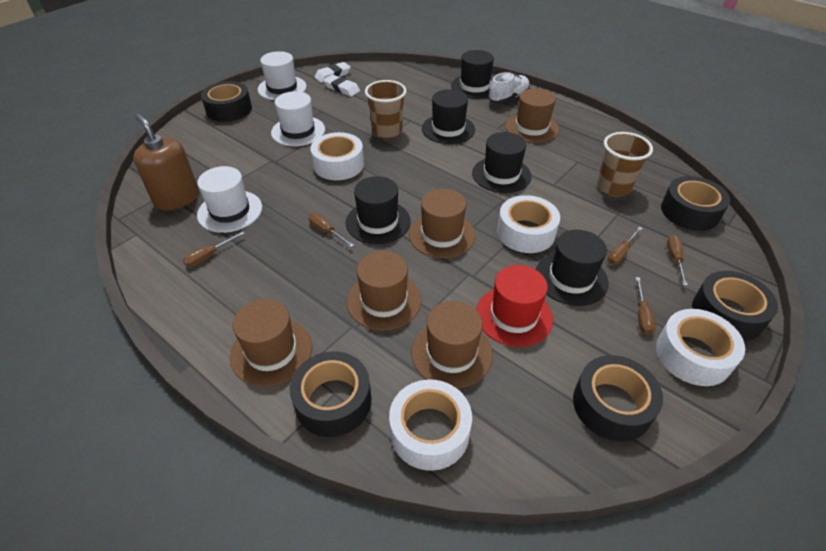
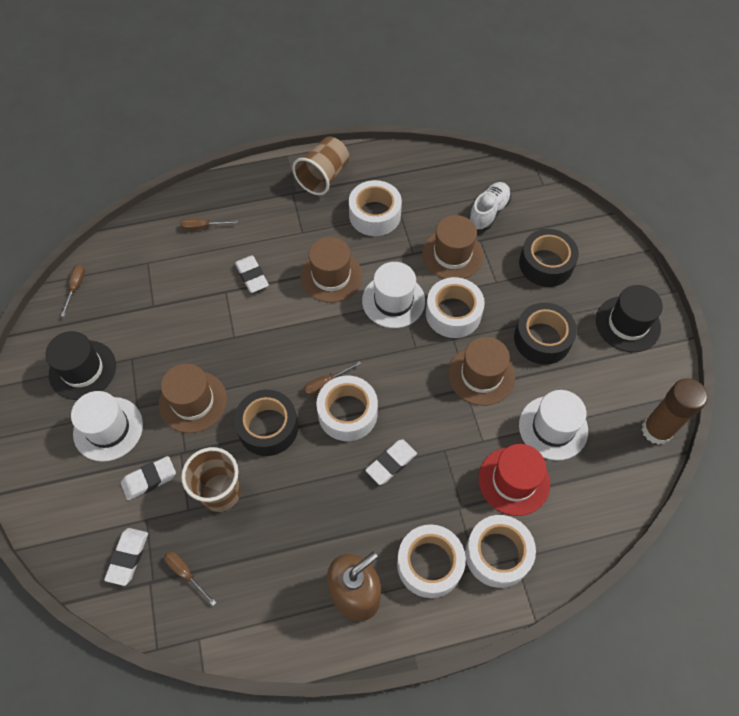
black hat: 5 -> 2
black tape: 5 -> 3
brown glue stick: 0 -> 1
brown hat: 5 -> 4
brown screwdriver: 5 -> 4
white eraser: 2 -> 4
white tape: 4 -> 5

